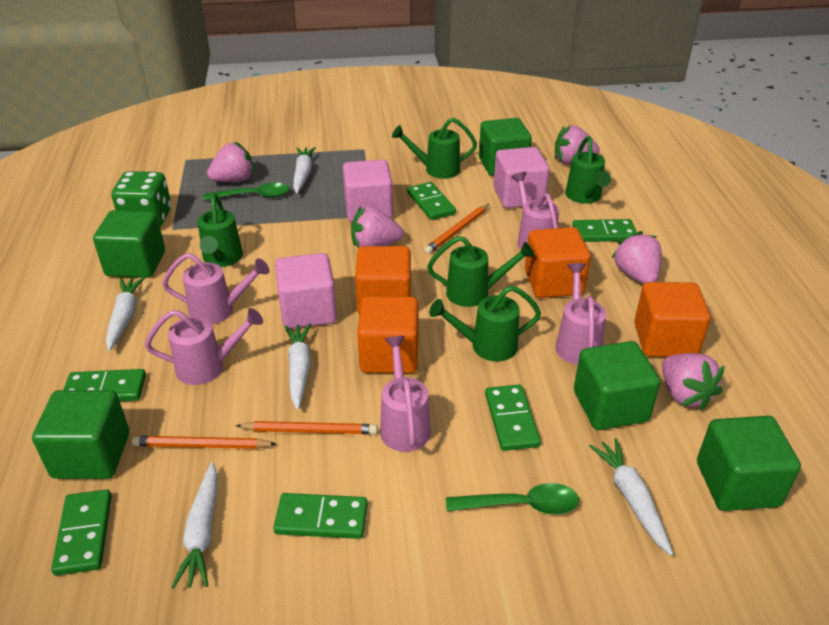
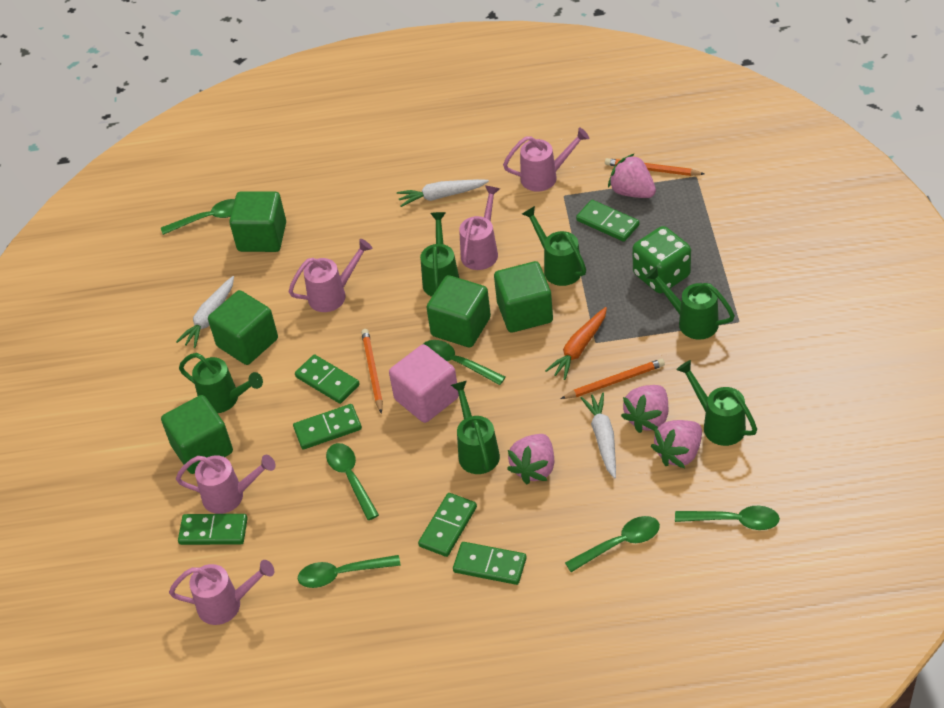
green spoon: 2 -> 6
green watering can: 5 -> 6
orange carrot: 0 -> 1
orange cube: 4 -> 0
pink cube: 3 -> 1
pink strawberry: 5 -> 4
white carrot: 5 -> 3

